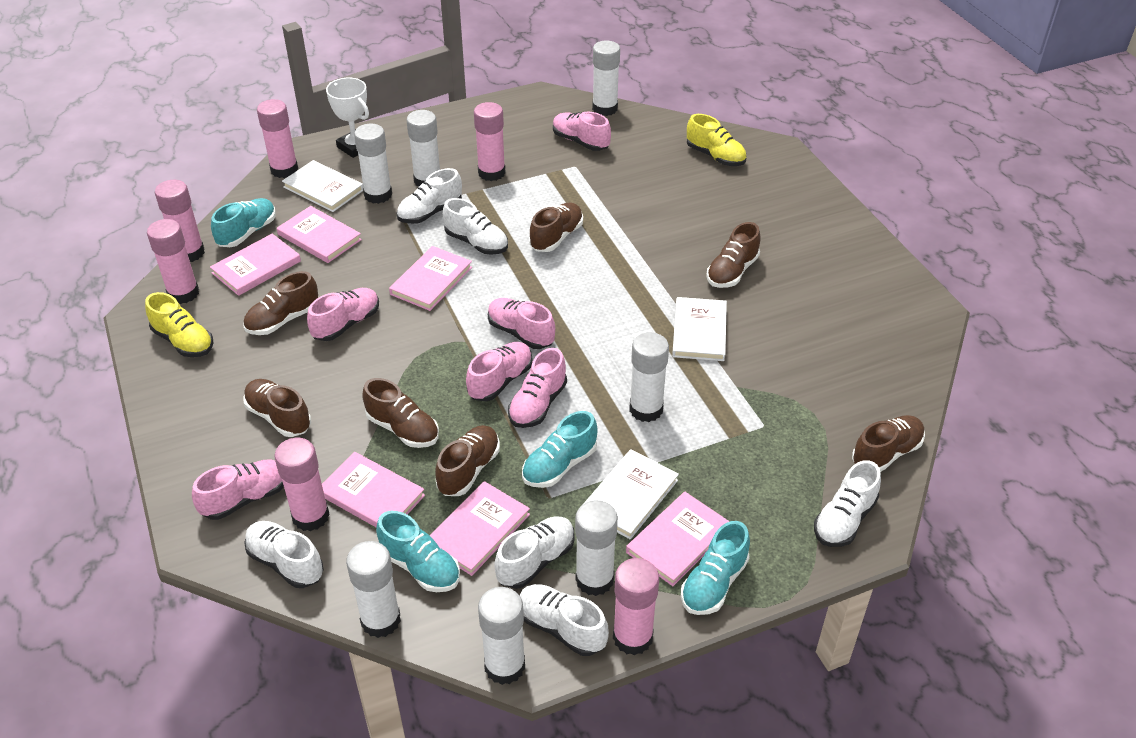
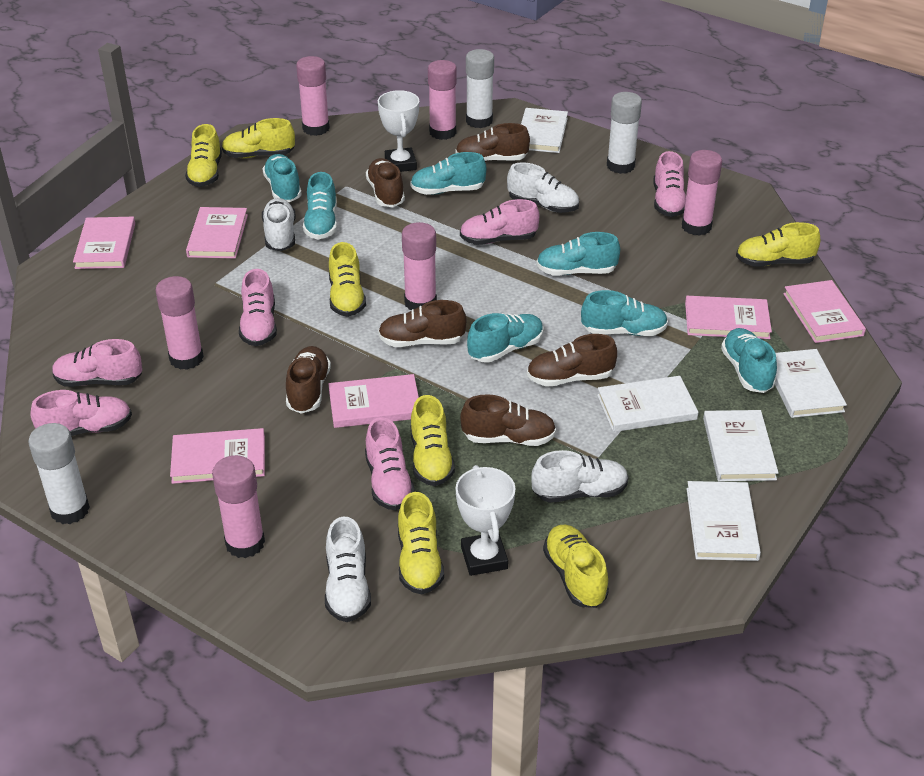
brown shoe: 7 -> 6
turquoise shoe: 4 -> 7
white book: 3 -> 5
white glue stick: 7 -> 3
white shoe: 6 -> 4
white trophy: 1 -> 2
yellow shoe: 2 -> 7

